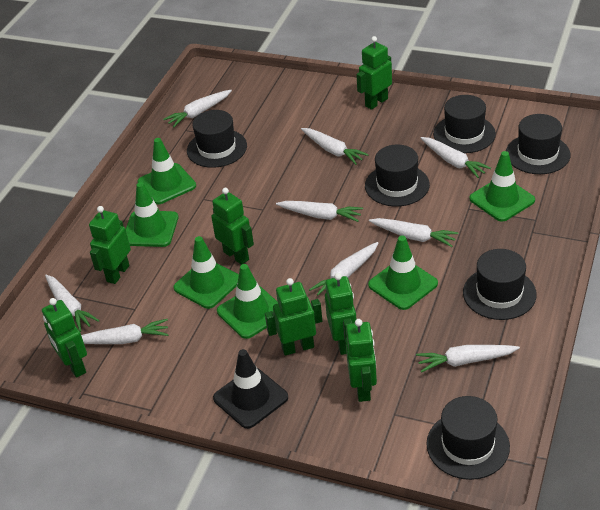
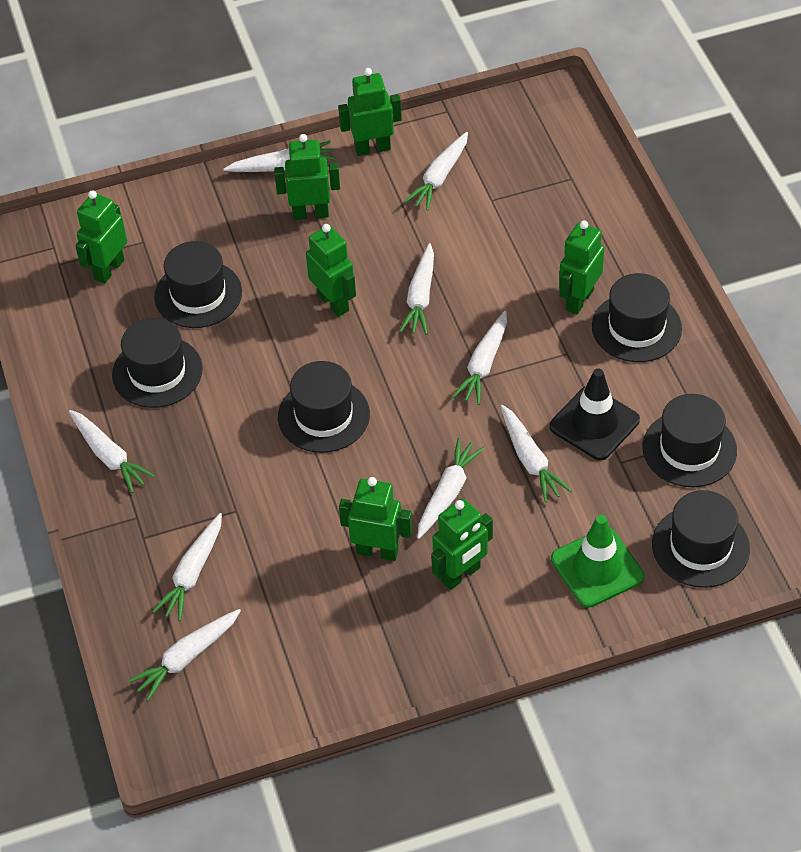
green traffic cone: 6 -> 1

